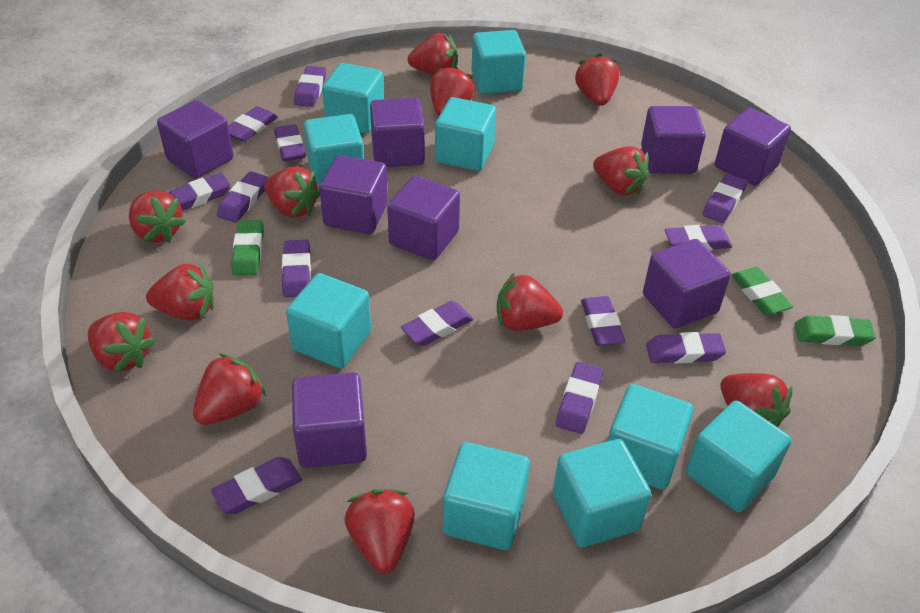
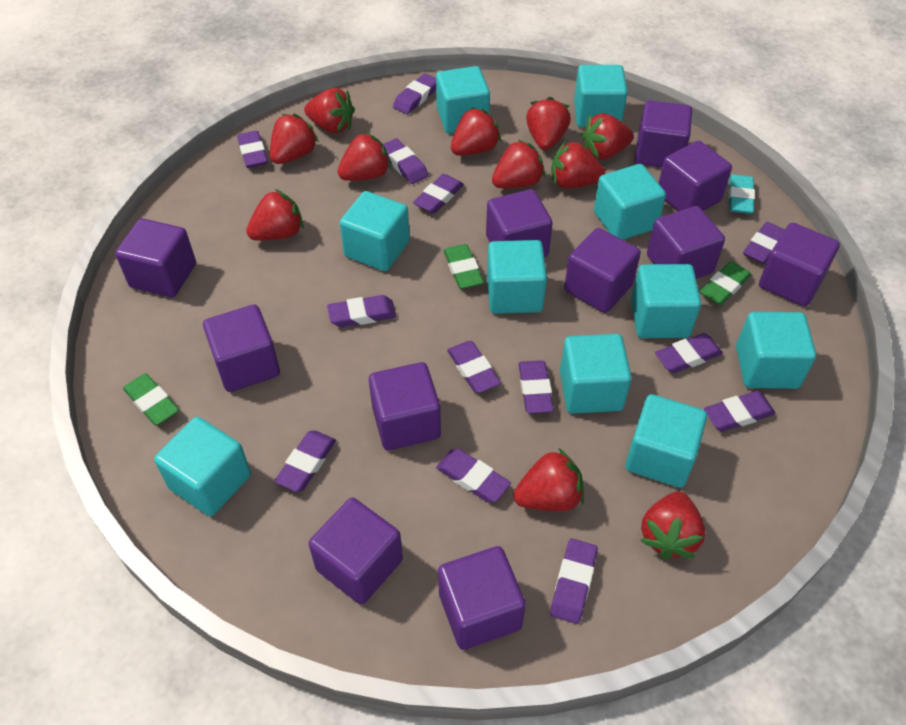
purple cube: 8 -> 11
red strawberry: 12 -> 11
turquoise cube: 9 -> 10
turquoise eraser: 0 -> 1

